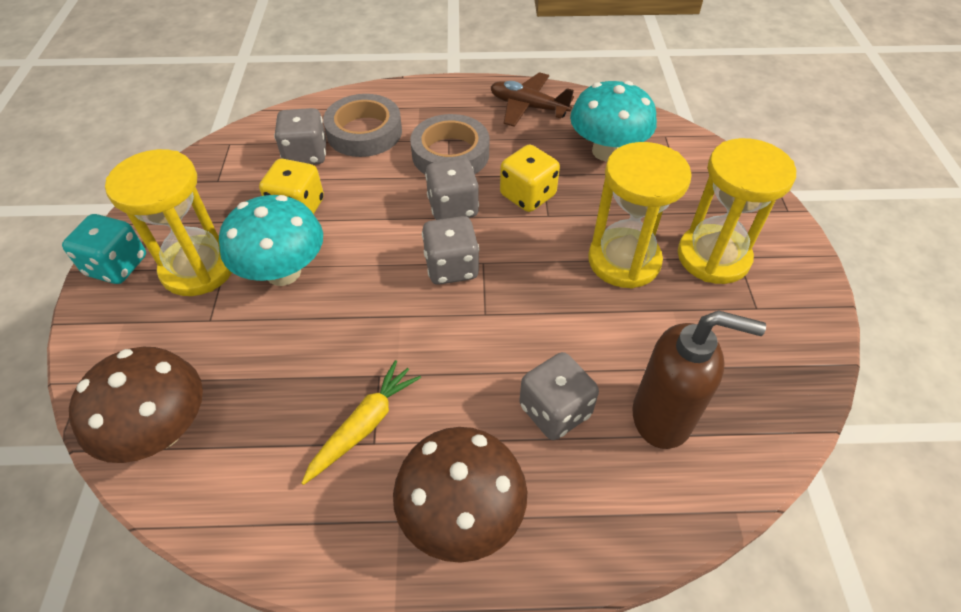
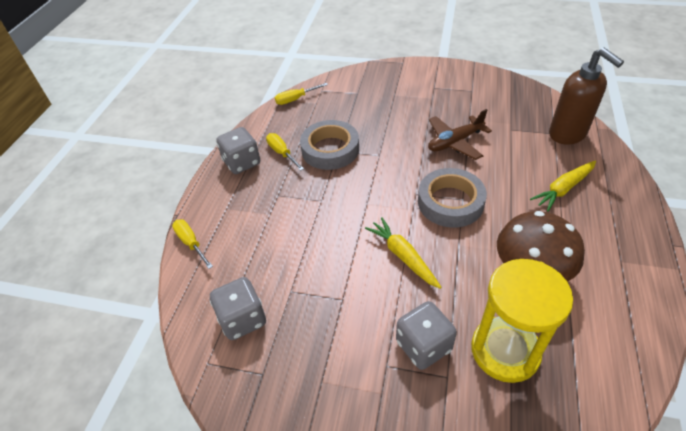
brown mushroom: 2 -> 1
grey dice: 4 -> 3
turquoise dice: 1 -> 0
turquoise mushroom: 2 -> 0
yellow carrot: 1 -> 2
yellow dice: 2 -> 0
yellow hourglass: 3 -> 1
yellow screwdriver: 0 -> 3

